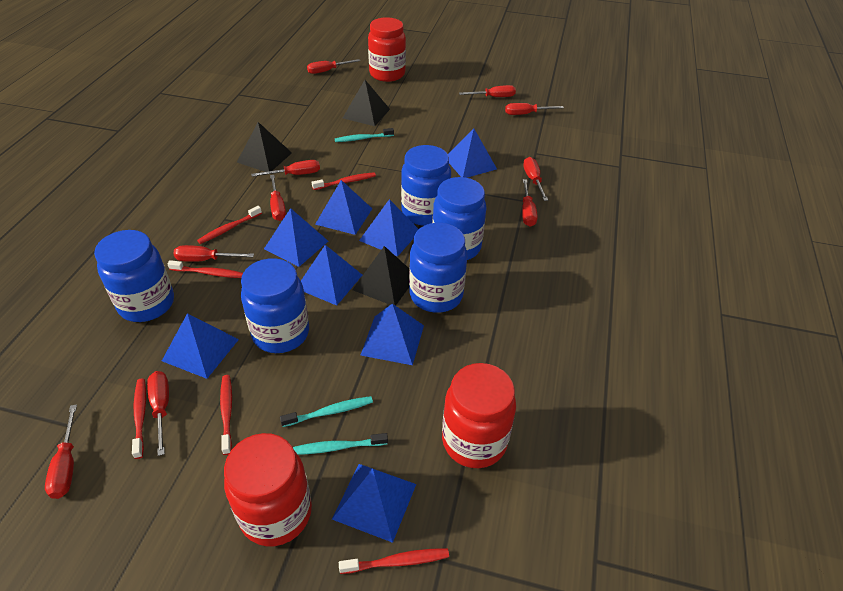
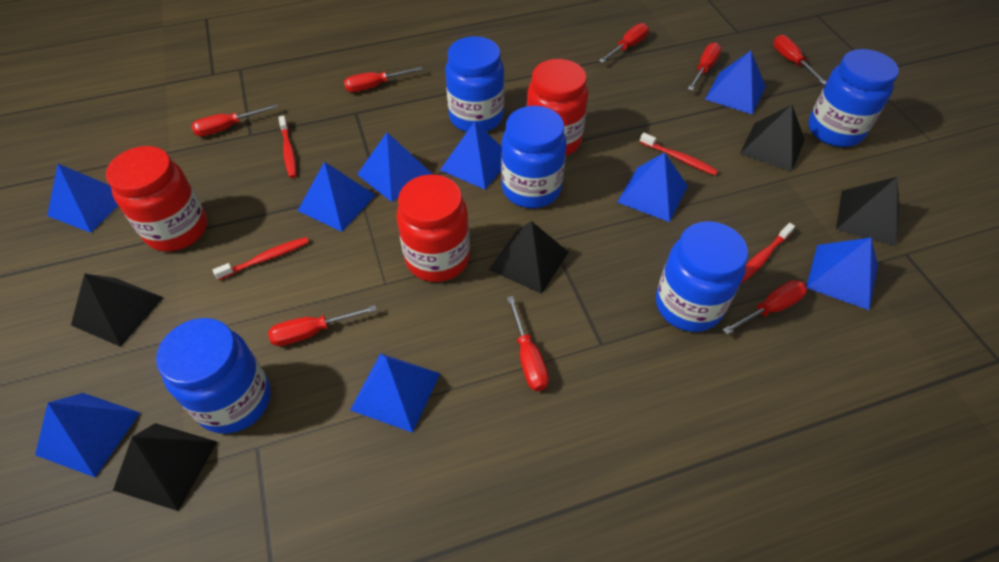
black pyramid: 3 -> 5
blue pyramid: 8 -> 9
red screwdriver: 10 -> 8
red toothbrush: 6 -> 4
turquoise toothbrush: 3 -> 0

